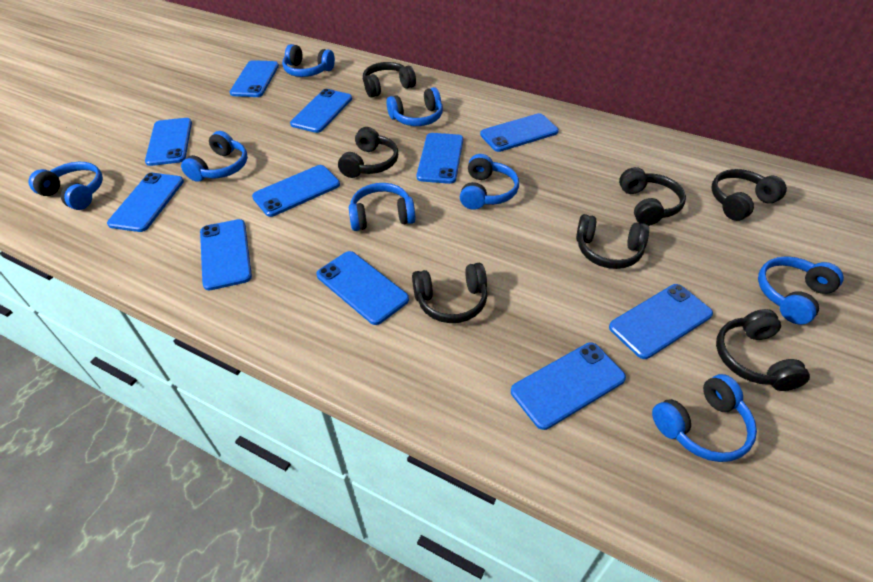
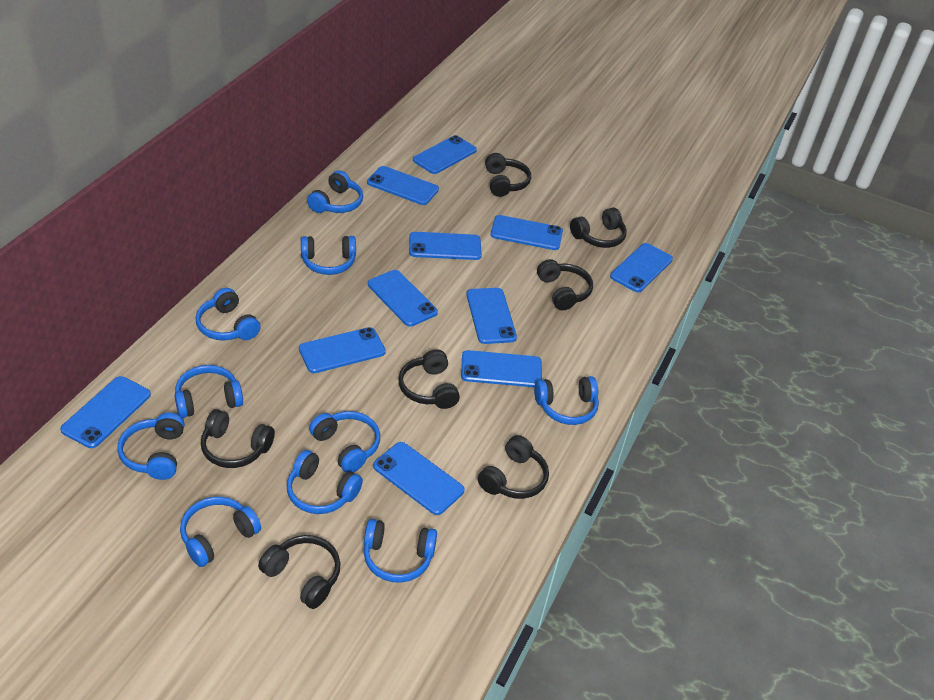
blue headphones: 8 -> 10

